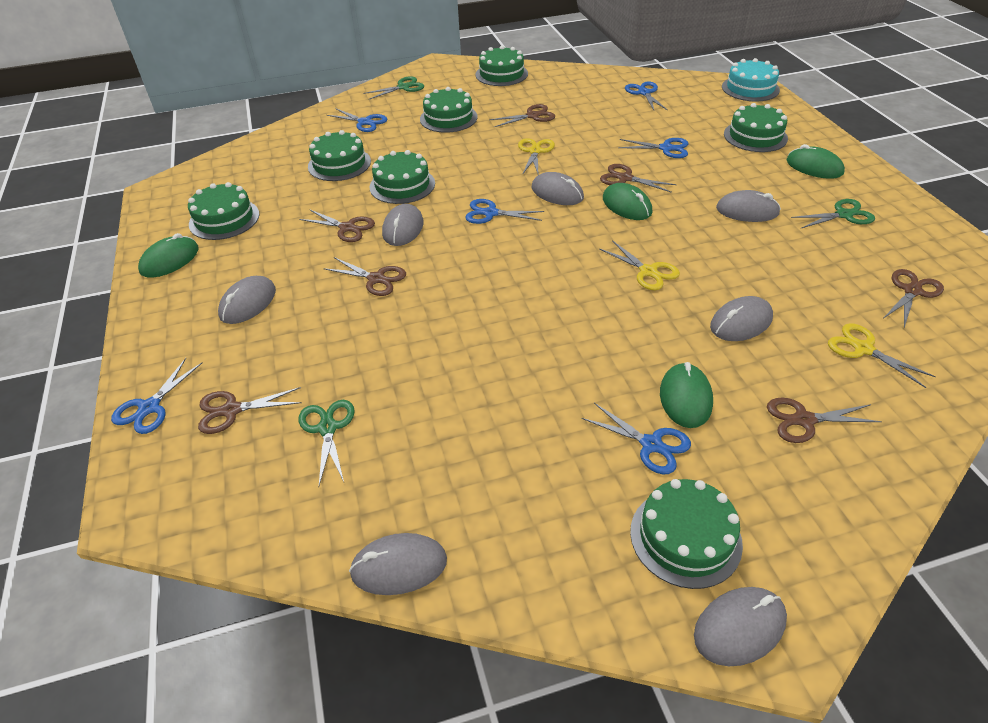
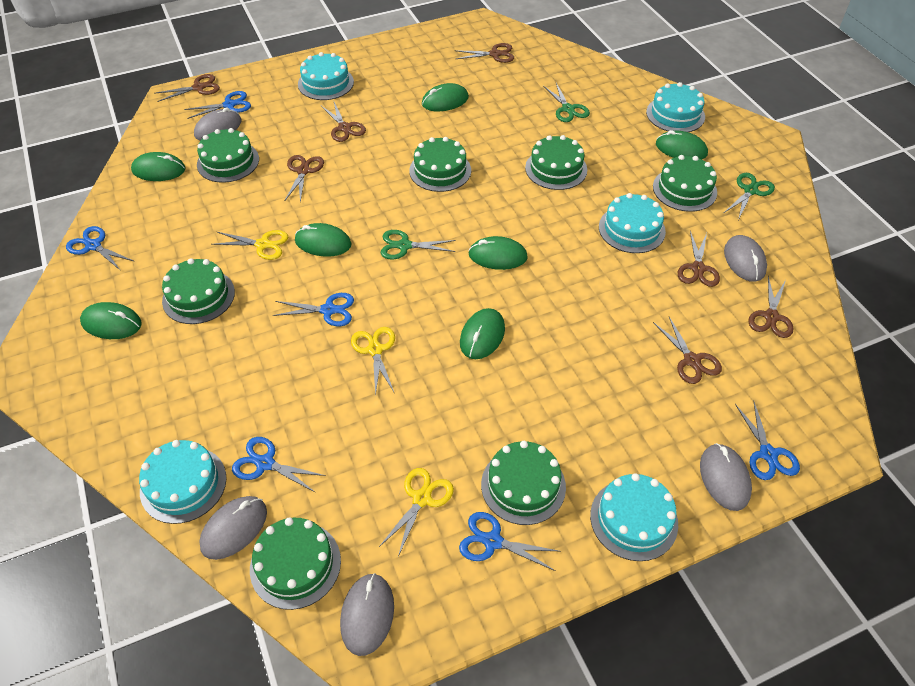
green mouse: 4 -> 7
grey mouse: 7 -> 5
turquoise cake: 1 -> 5

